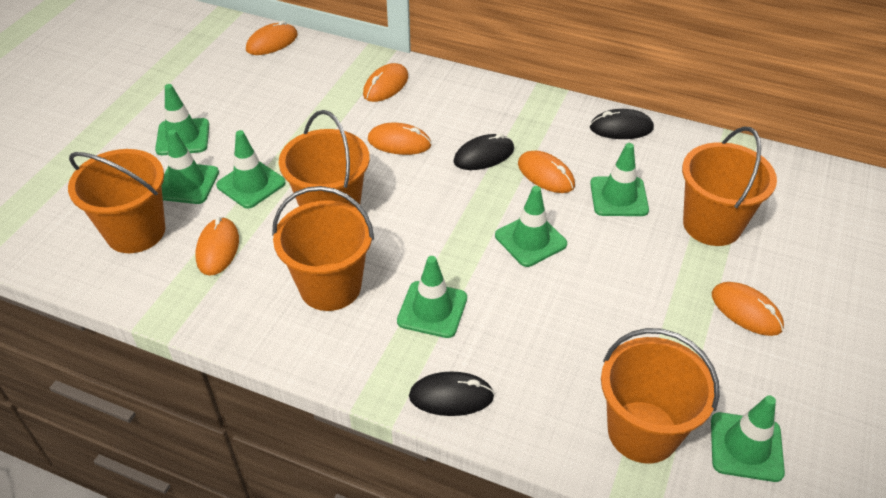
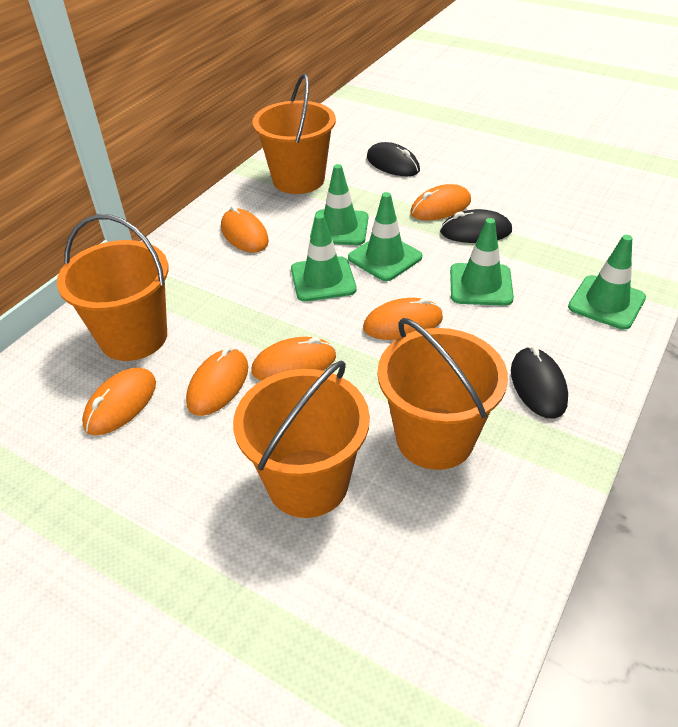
green traffic cone: 7 -> 5
orange bucket: 5 -> 4

